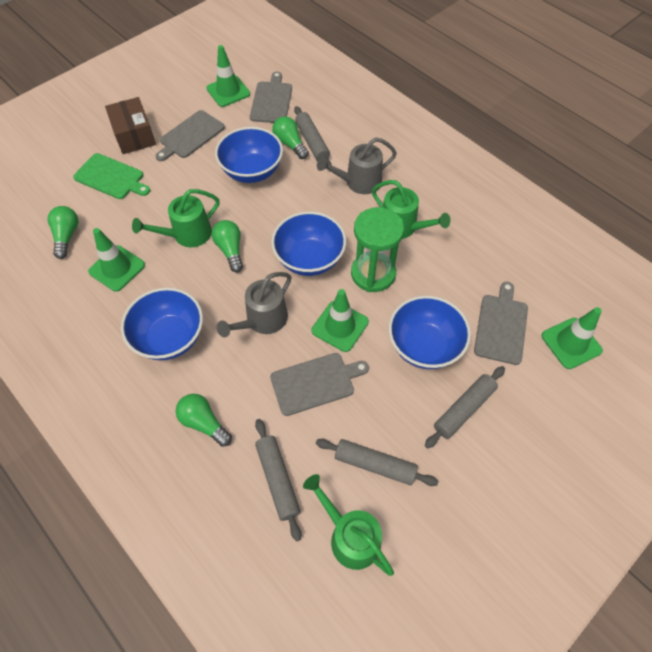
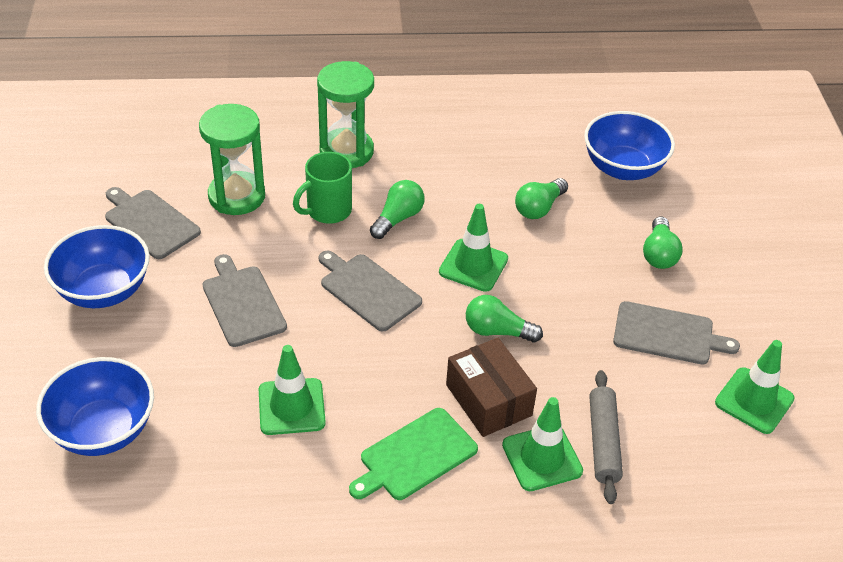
blue bowl: 4 -> 3
green hourglass: 1 -> 2
green mug: 0 -> 1
green watering can: 3 -> 0
grey rolling pin: 4 -> 1
grey watering can: 2 -> 0

